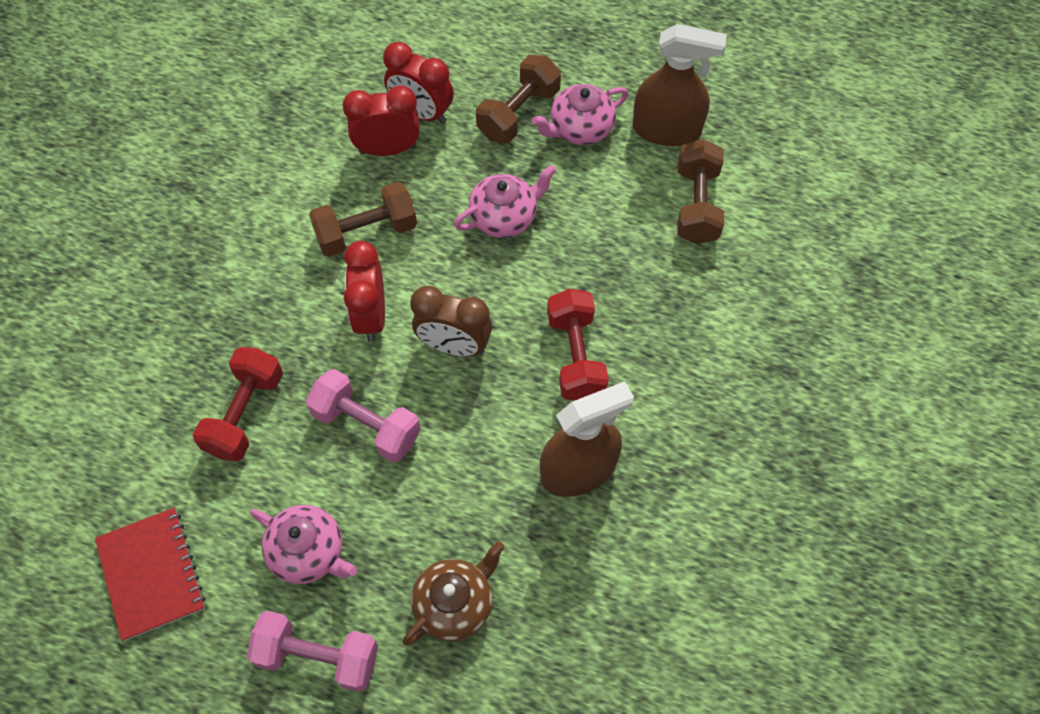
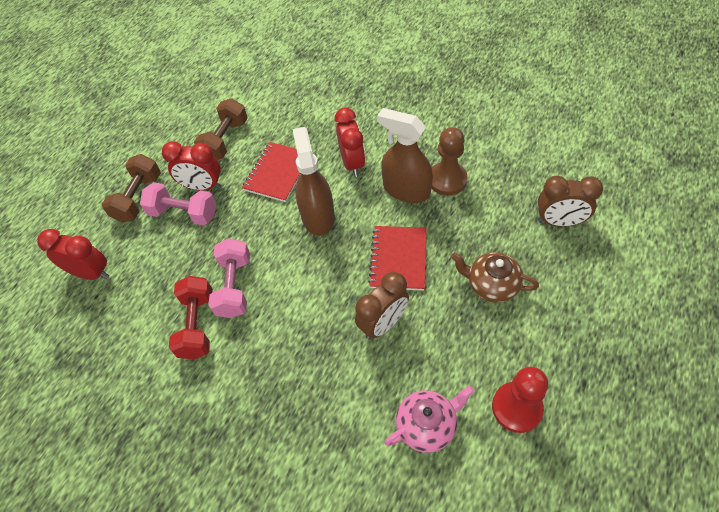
brown clock: 1 -> 2
brown dumbbell: 3 -> 2
brown pawn: 0 -> 1
pink teapot: 3 -> 1
red dumbbell: 2 -> 1
red notebook: 1 -> 2
red pawn: 0 -> 1

